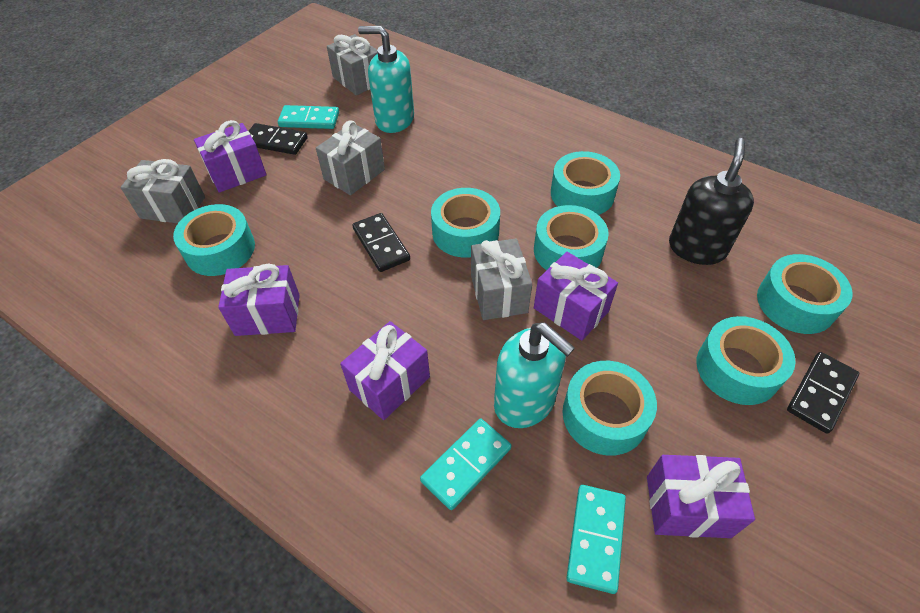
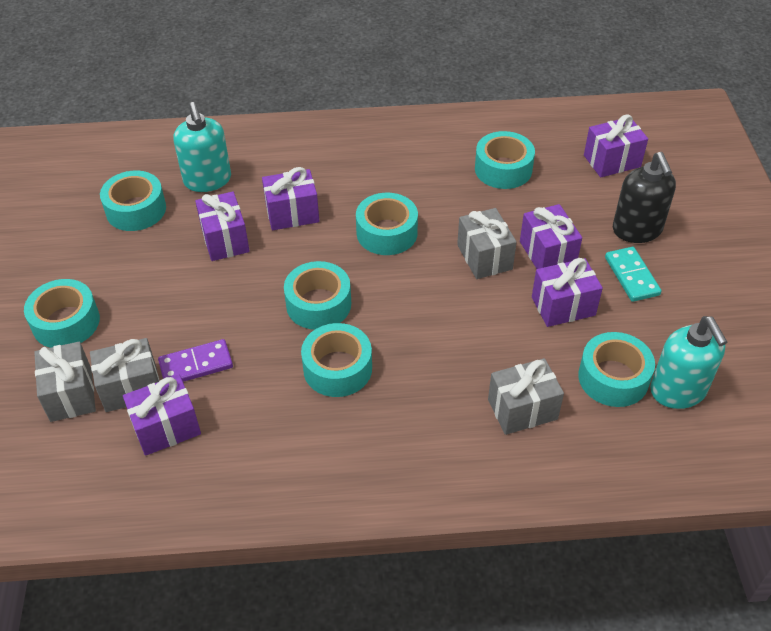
black domino: 3 -> 0
purple domino: 0 -> 1
purple gift: 5 -> 6
turquoise domino: 3 -> 1

